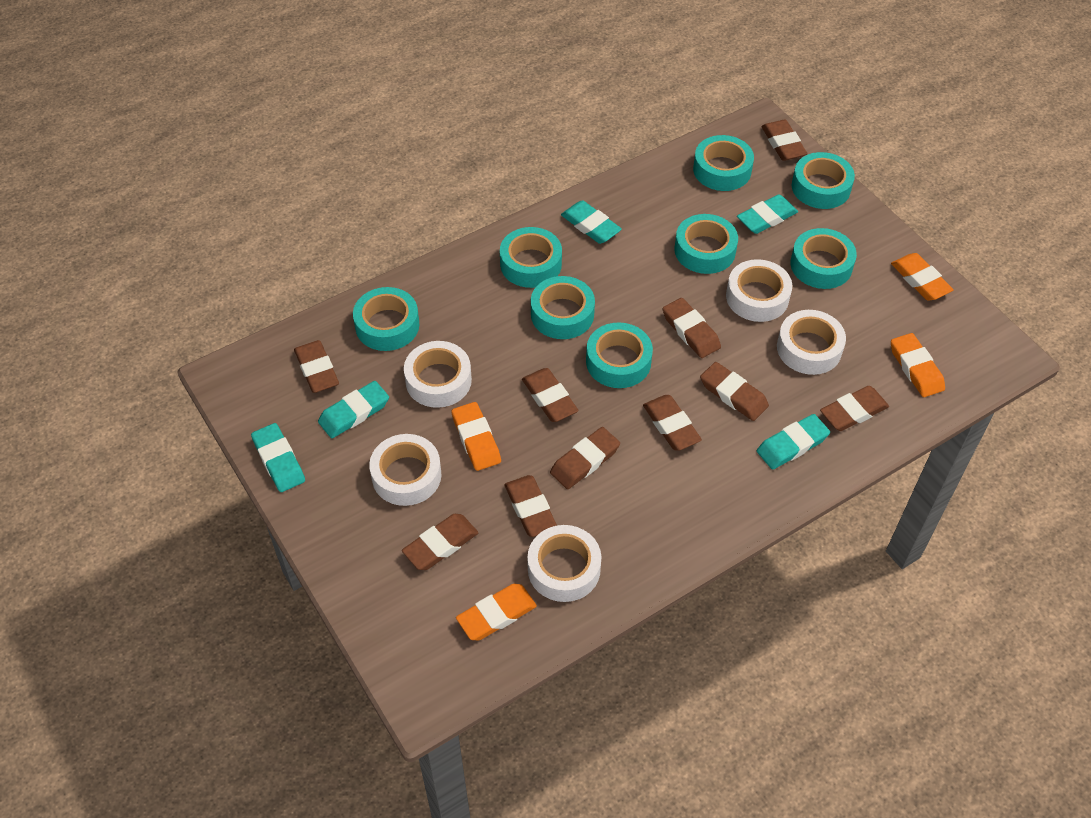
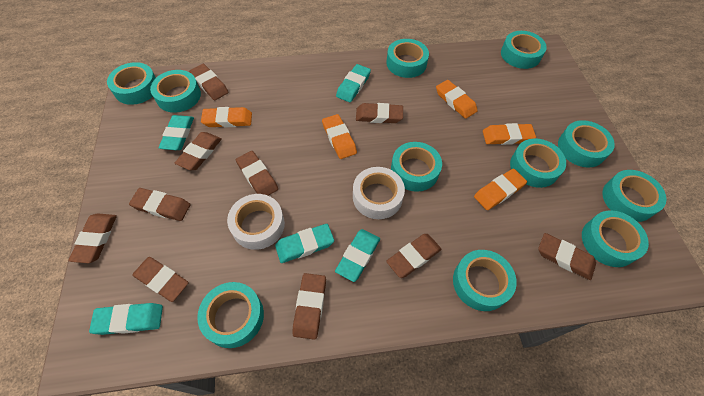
orange eraser: 4 -> 5
turquoise tape: 8 -> 11
white tape: 5 -> 2

